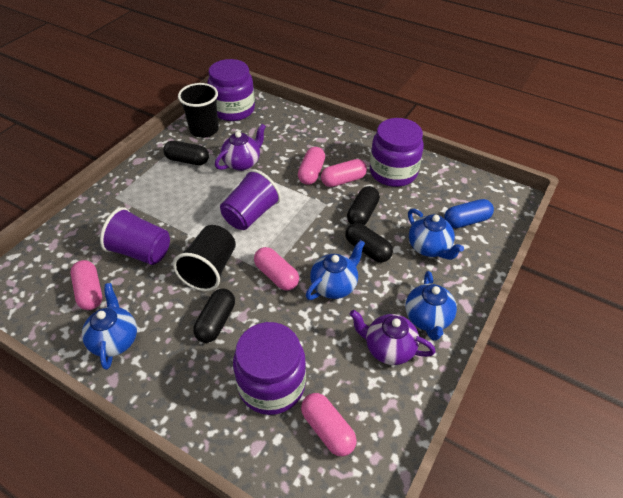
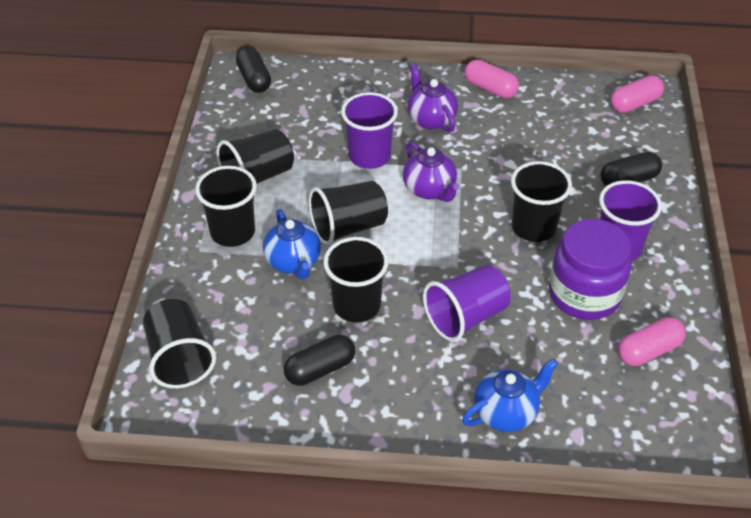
black capsule: 4 -> 3
black cup: 2 -> 6
blue capsule: 1 -> 0
blue teapot: 4 -> 2
pink capsule: 5 -> 3
purple cup: 2 -> 3
purple jar: 3 -> 1

